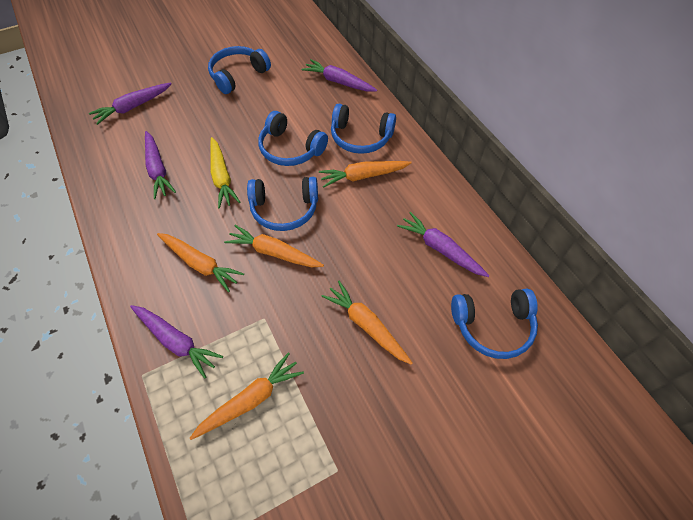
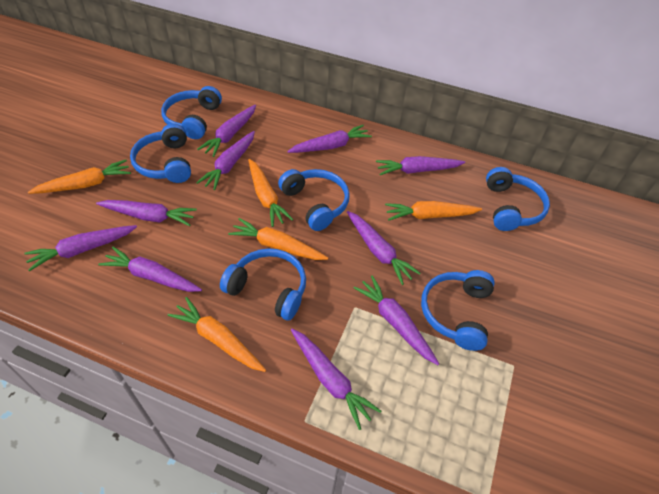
blue headphones: 5 -> 6
purple carrot: 5 -> 10
yellow carrot: 1 -> 0

